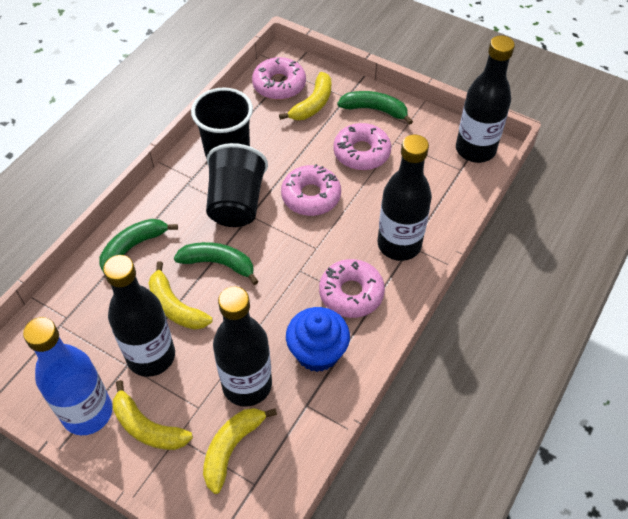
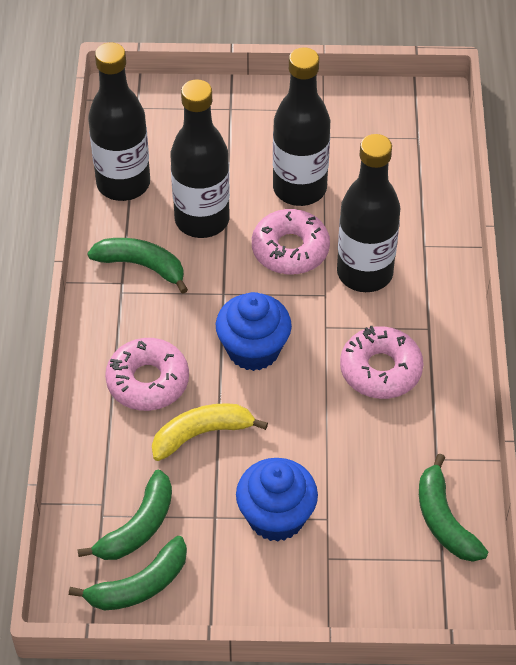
black cup: 2 -> 0
blue bottle: 1 -> 0
blue cupcake: 1 -> 2
green banana: 3 -> 4
pink donut: 4 -> 3
yellow banana: 4 -> 1

